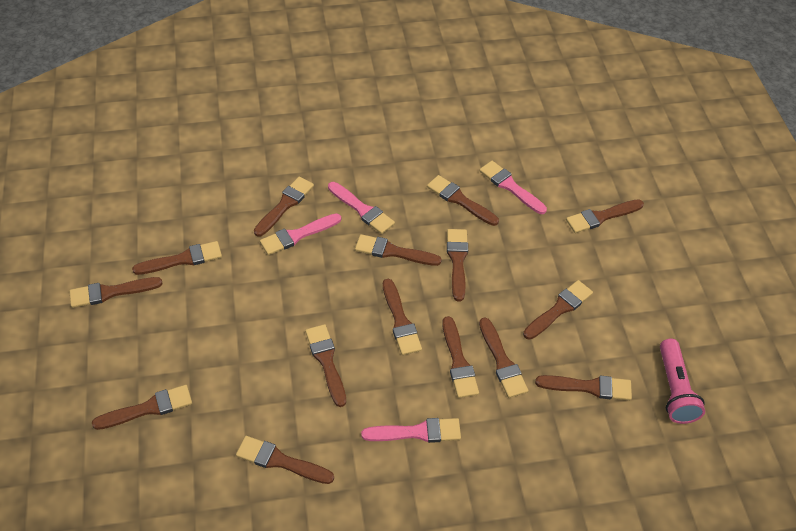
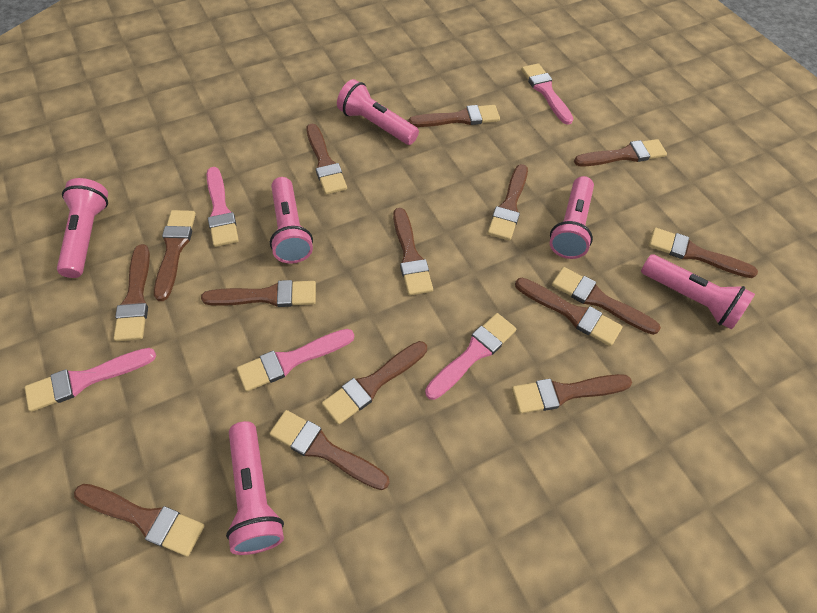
pink brush: 4 -> 5
pink flashlight: 1 -> 6

